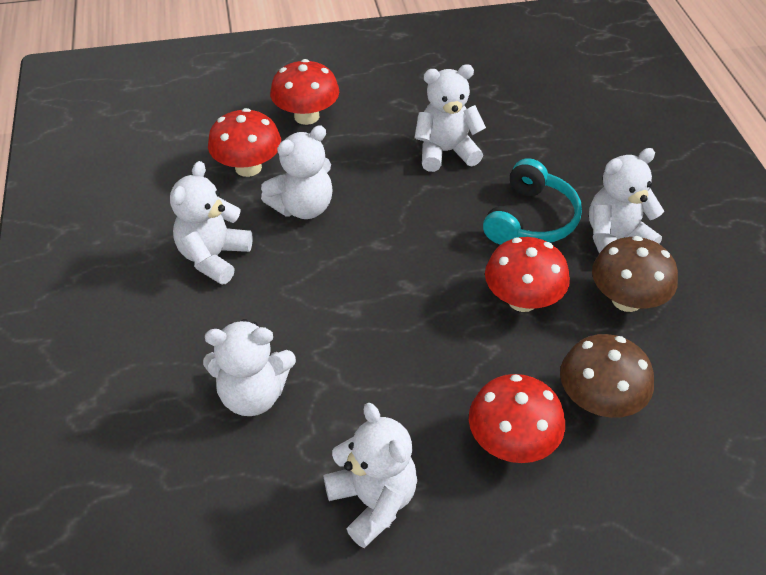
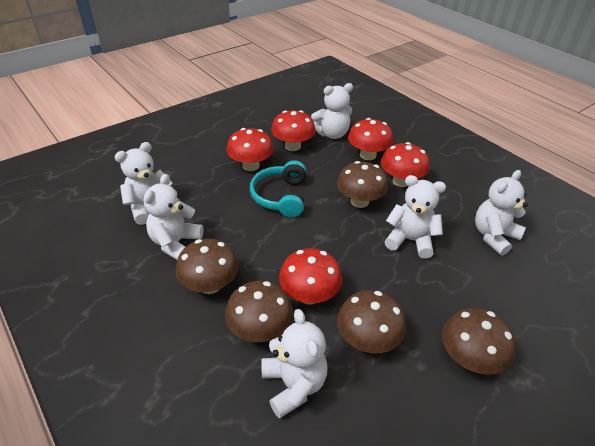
brown mushroom: 2 -> 5
red mushroom: 4 -> 5

